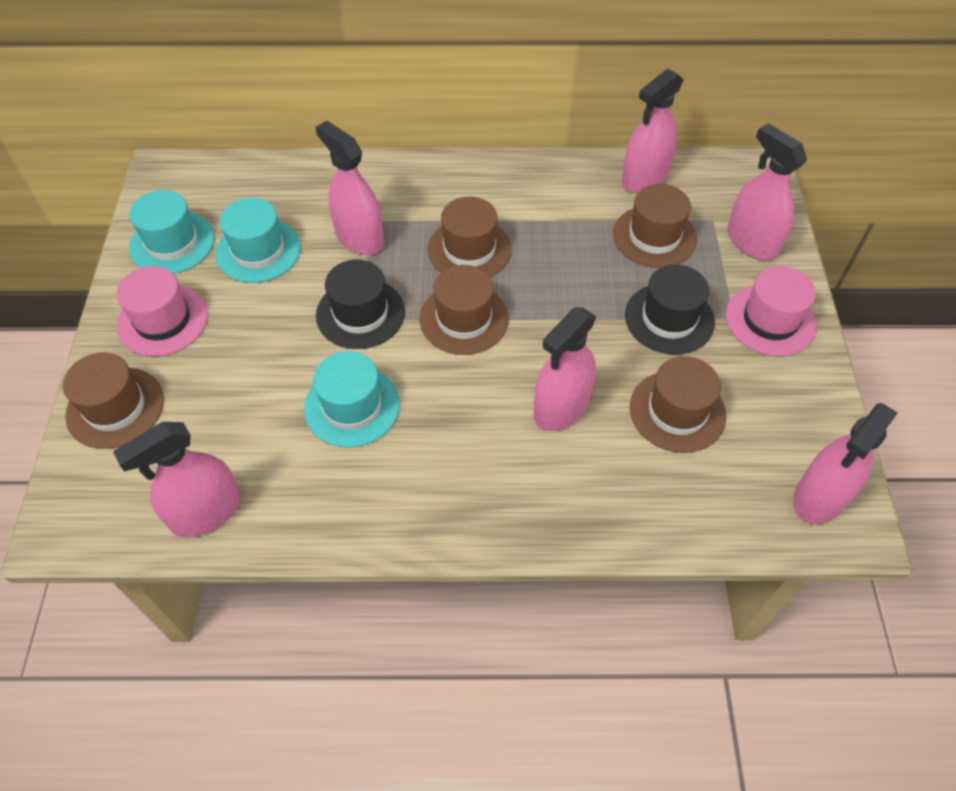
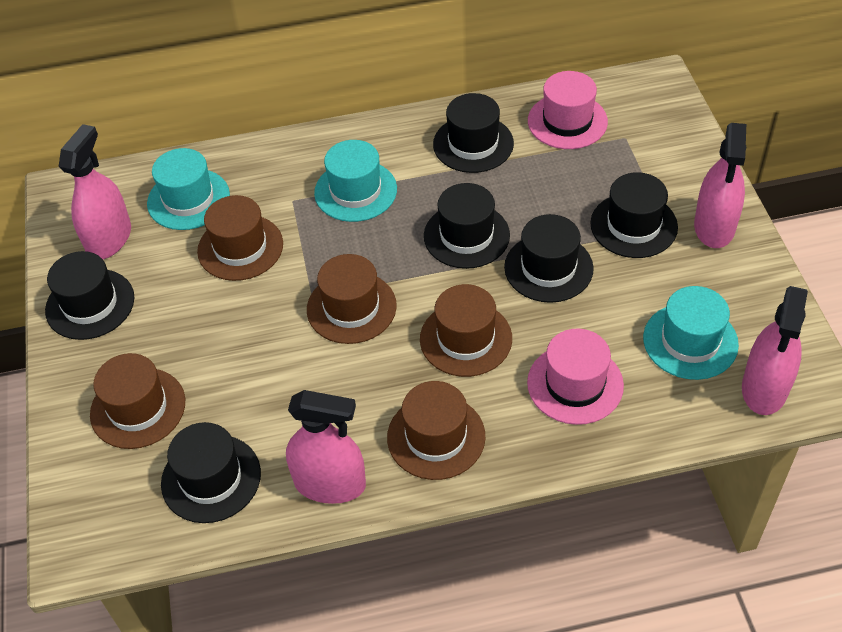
black hat: 2 -> 6
pink spray bottle: 6 -> 4

